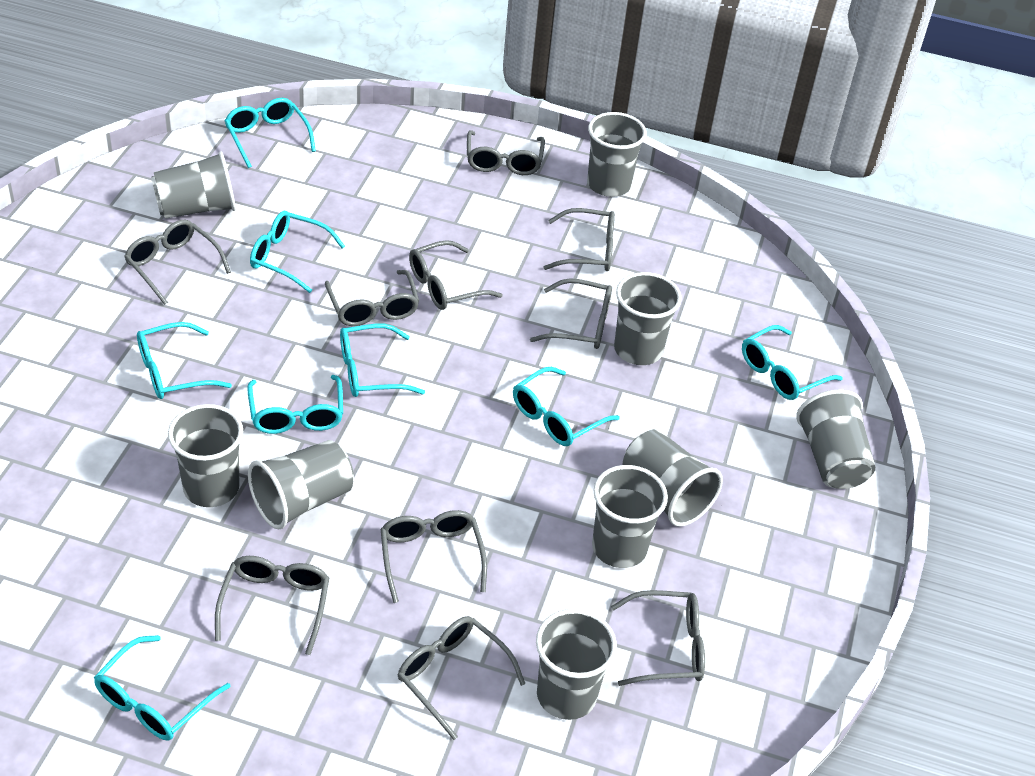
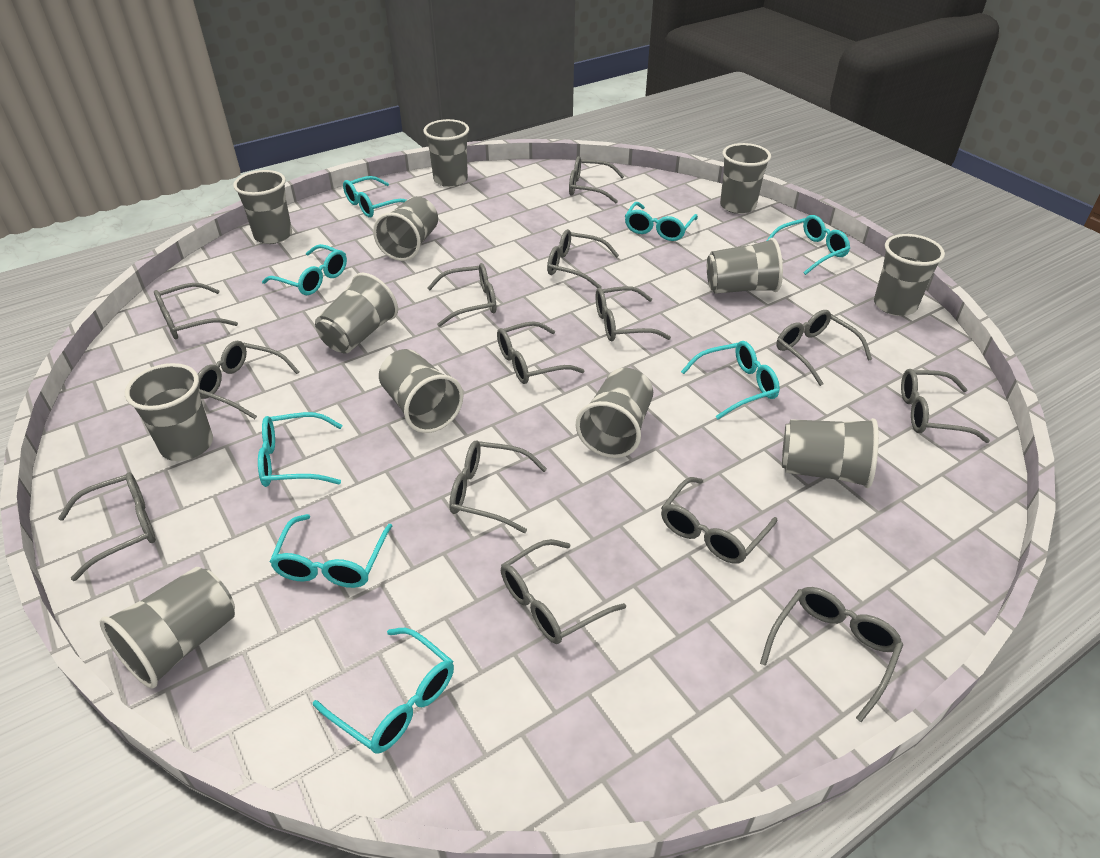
grey cup: 9 -> 12
grey glasses: 10 -> 14

